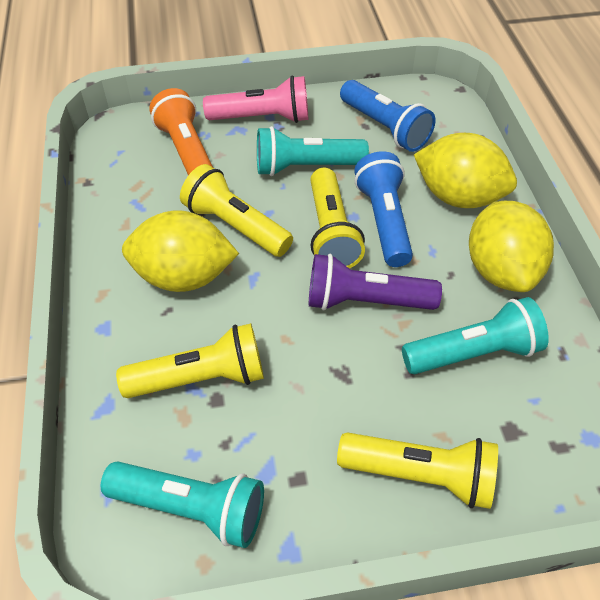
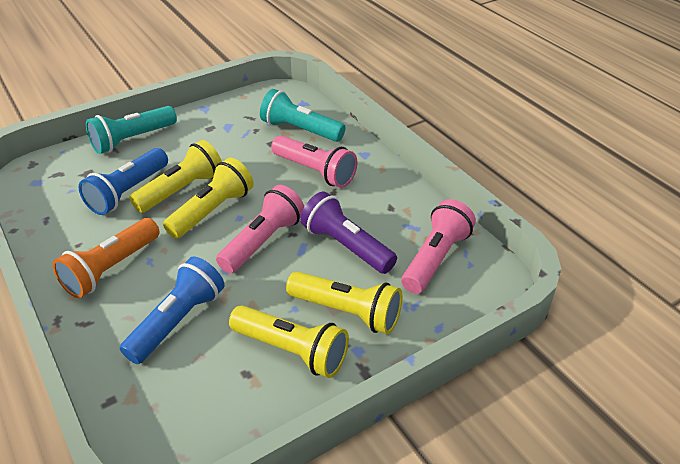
pink flashlight: 1 -> 3
turquoise flashlight: 3 -> 2
yellow lemon: 3 -> 0

